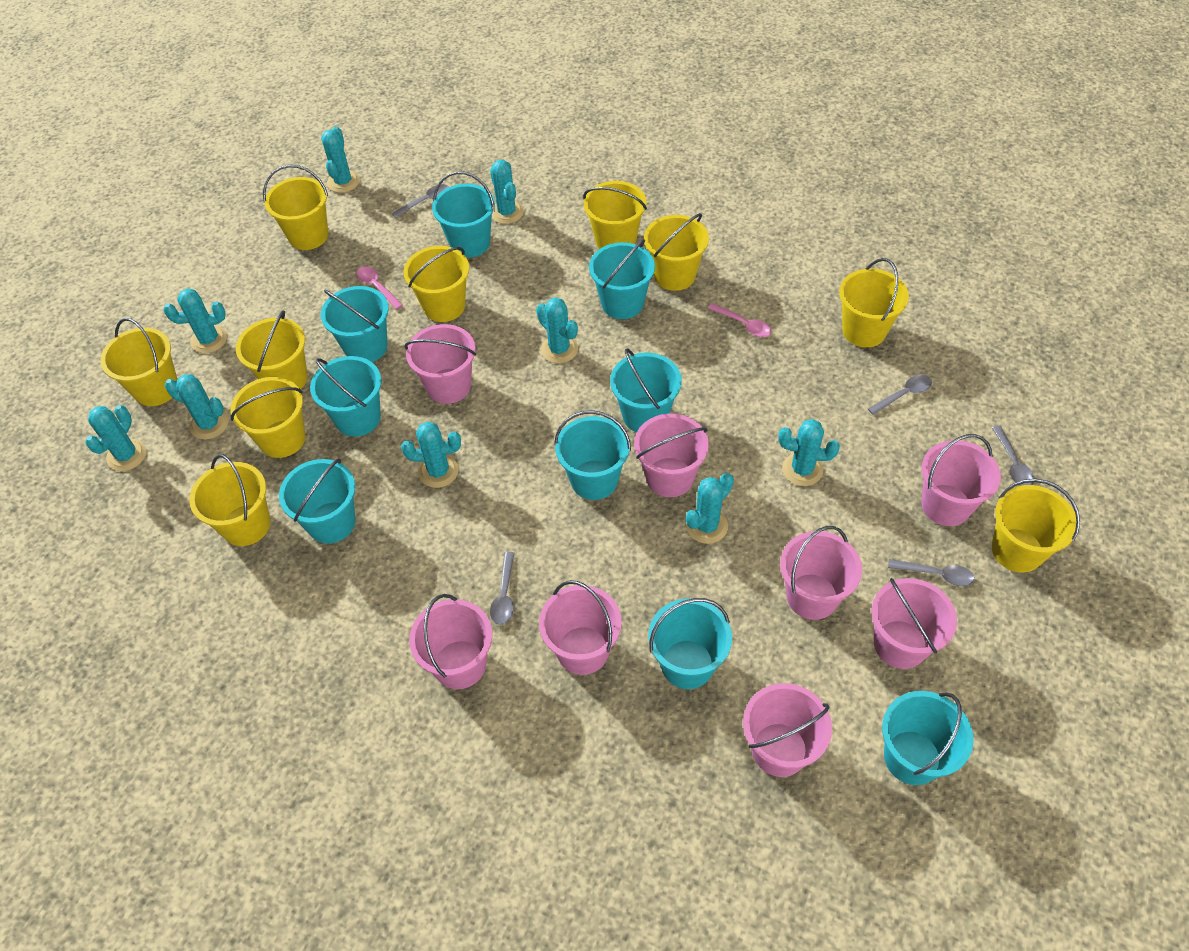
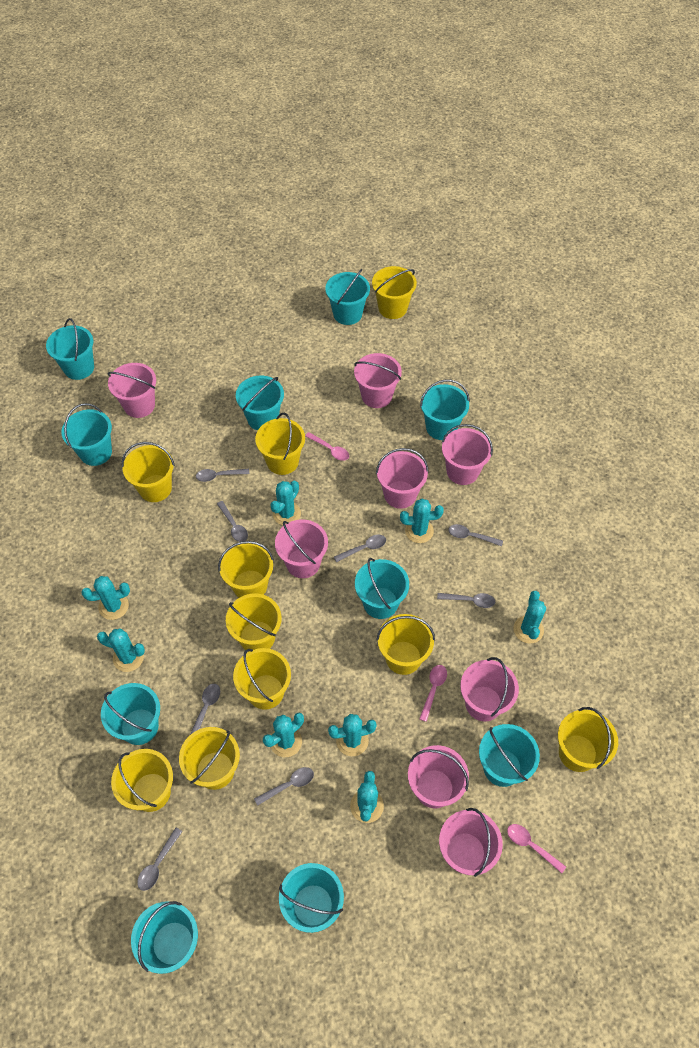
grey spoon: 5 -> 8
pink spoon: 2 -> 3
turquoise bucket: 9 -> 10
turquoise cactus: 9 -> 8

